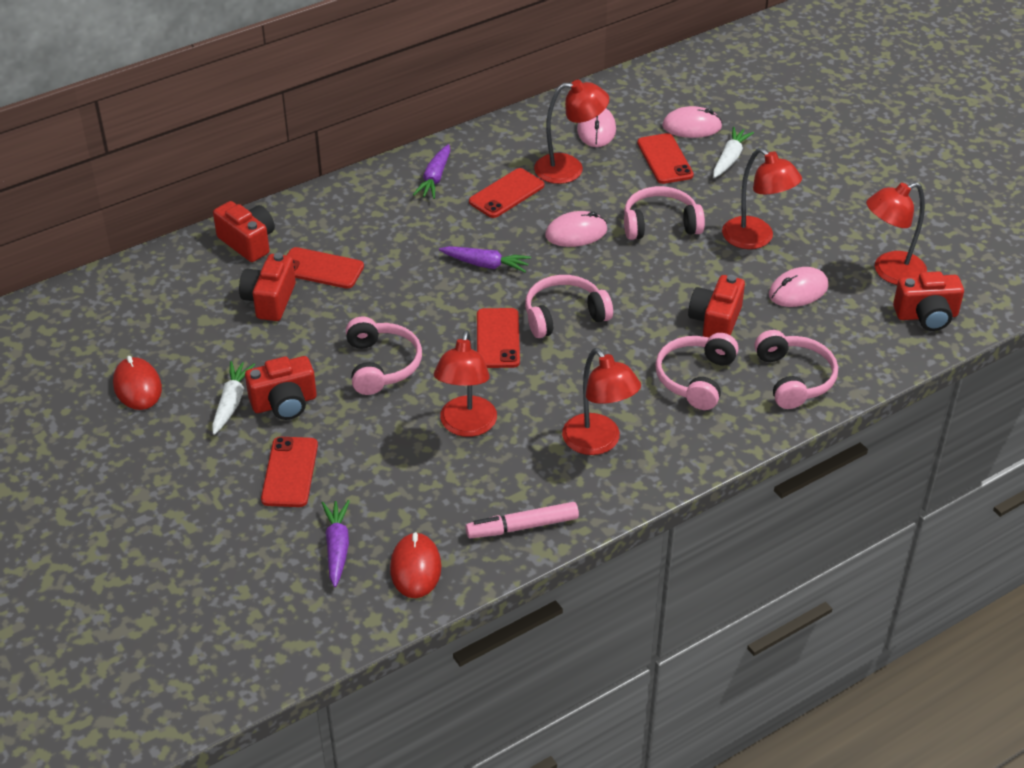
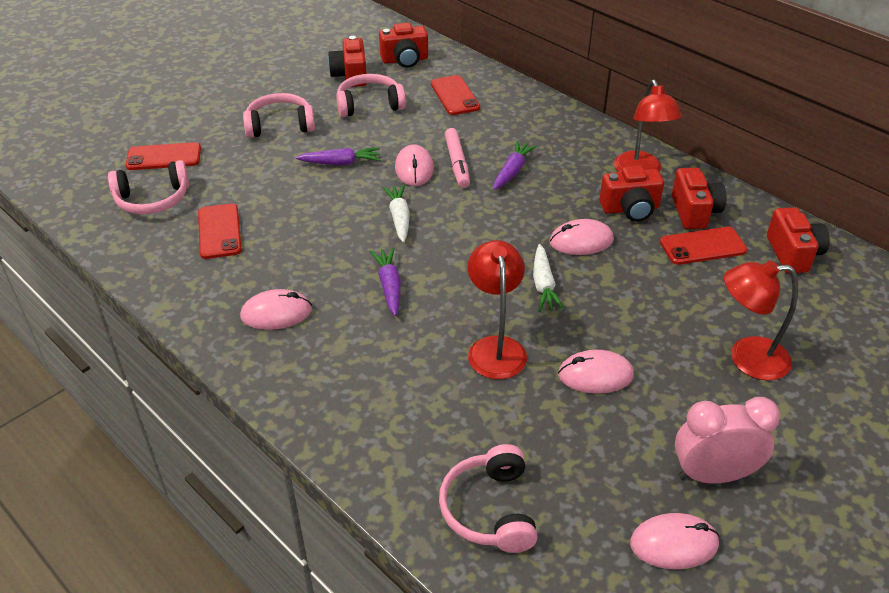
pink clock: 0 -> 1
pink headphones: 5 -> 4
pink mouse: 4 -> 5
red lamp: 5 -> 3
red mouse: 2 -> 0
red phone: 5 -> 4

